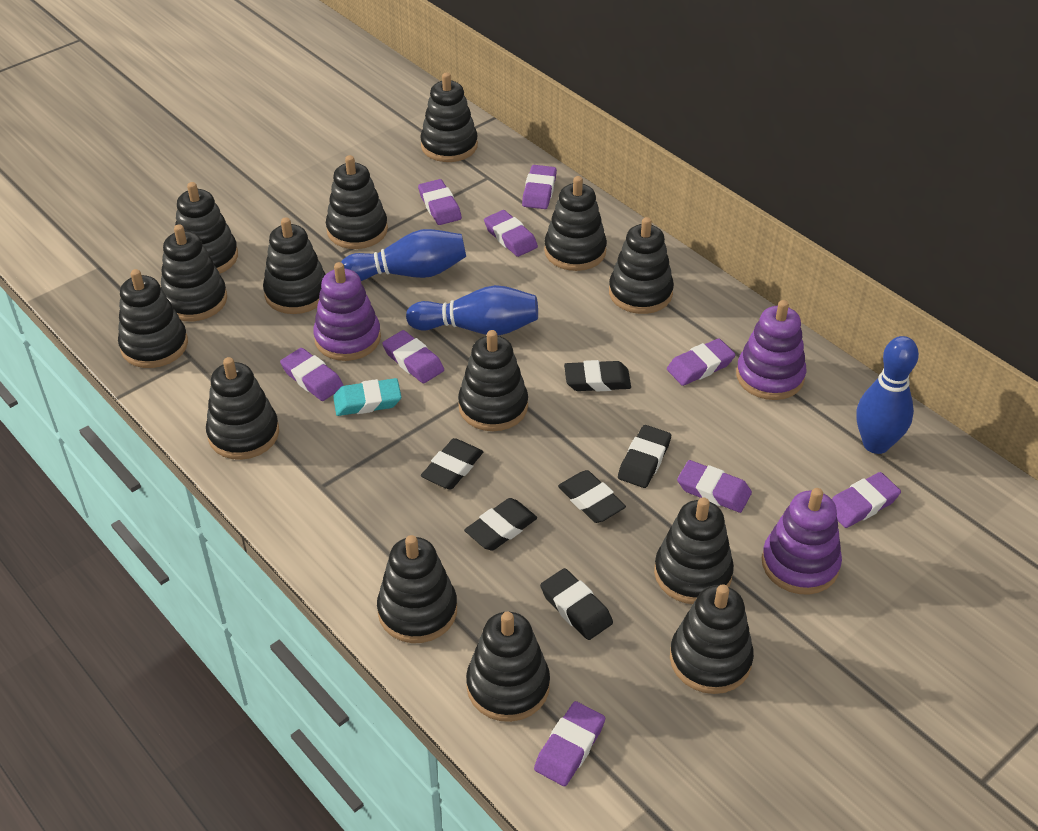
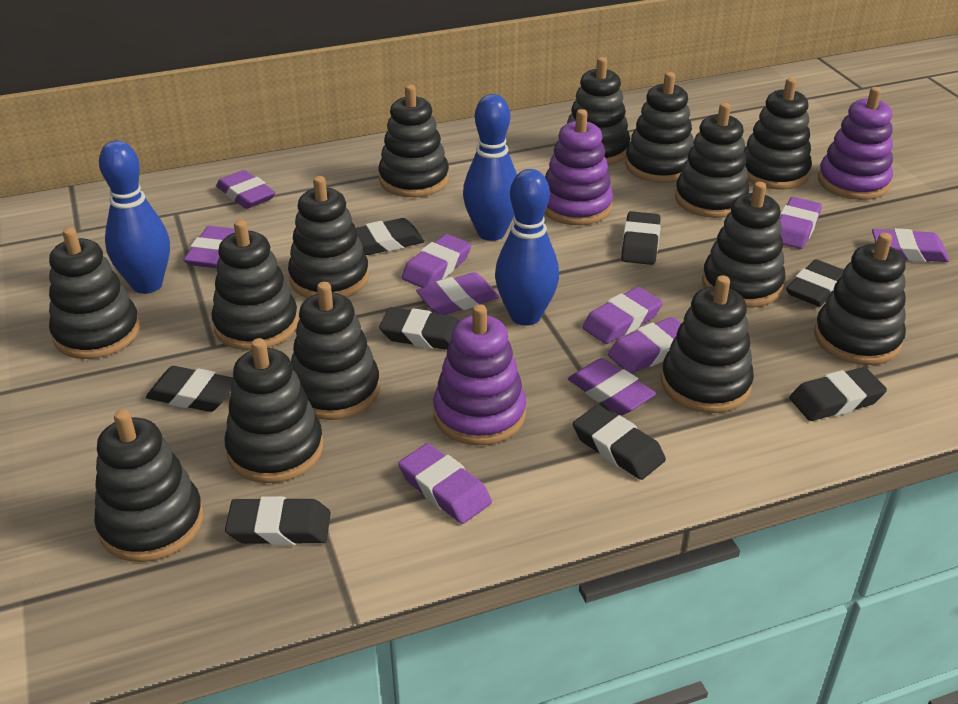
black eraser: 6 -> 8
purple eraser: 9 -> 10
turquoise eraser: 1 -> 0

